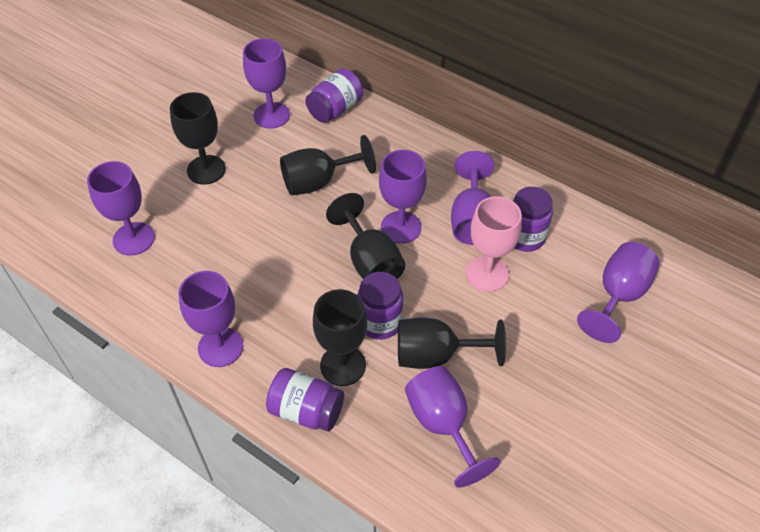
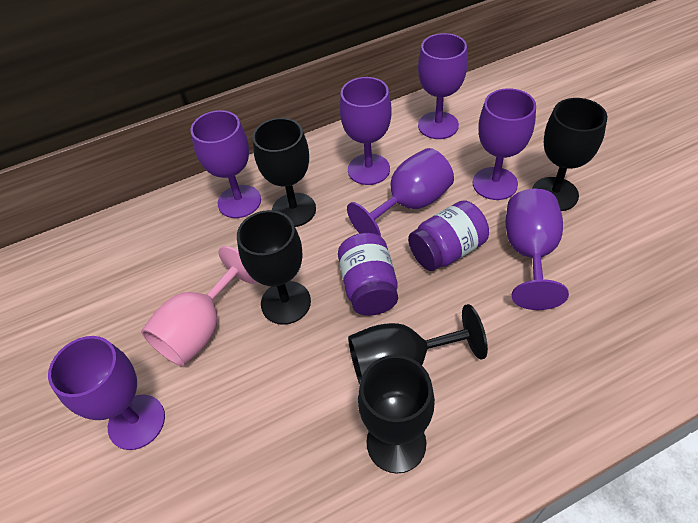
purple jar: 4 -> 2

